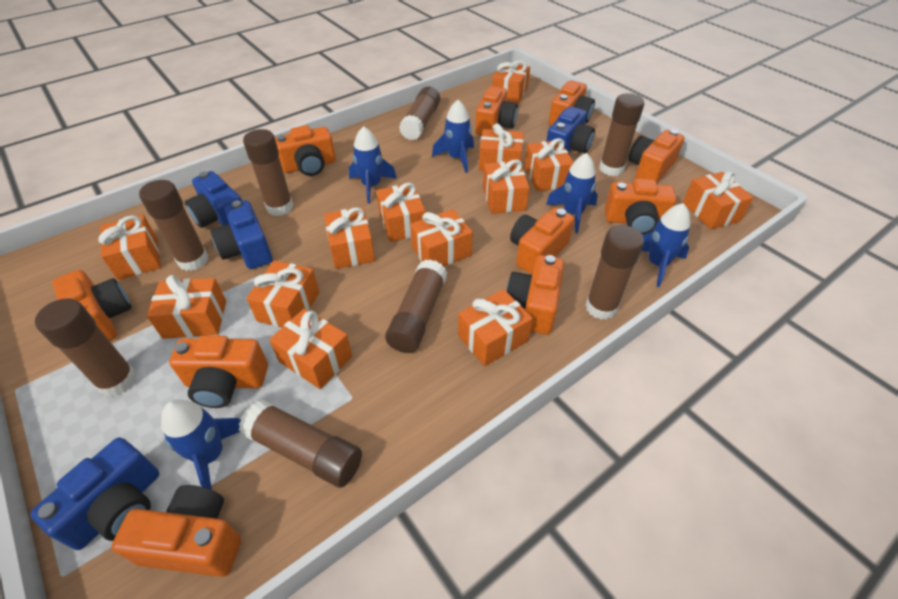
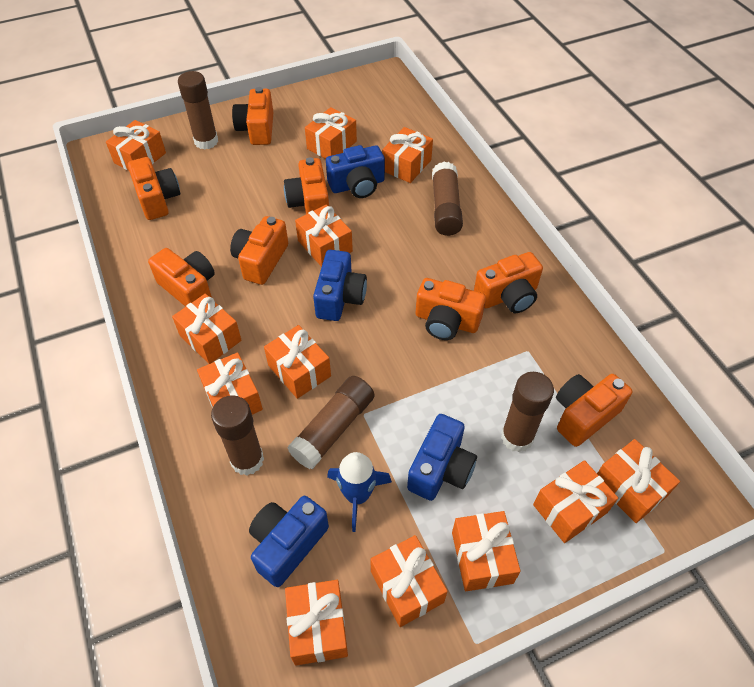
blue rocket: 5 -> 1
brown glue stick: 8 -> 5
orange camera: 10 -> 8
orange gift: 13 -> 12

